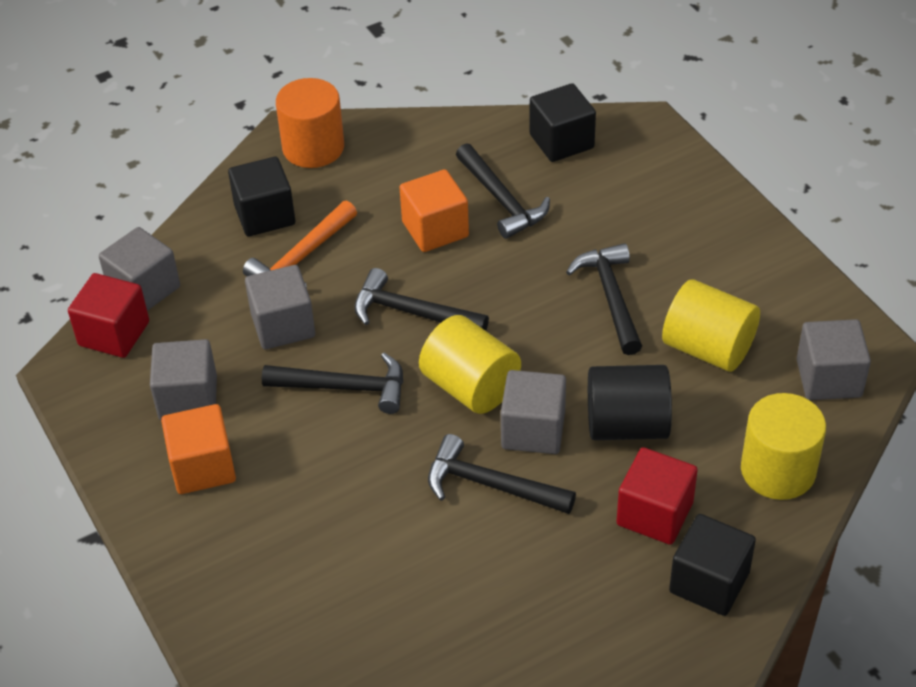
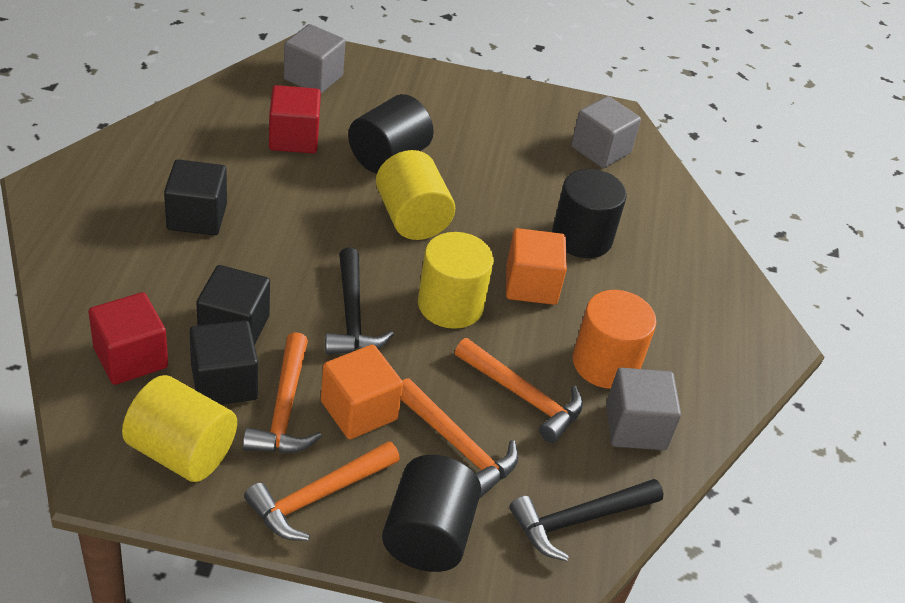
black cylinder: 1 -> 3
black hammer: 5 -> 2
grey cube: 5 -> 3
orange hammer: 1 -> 4

